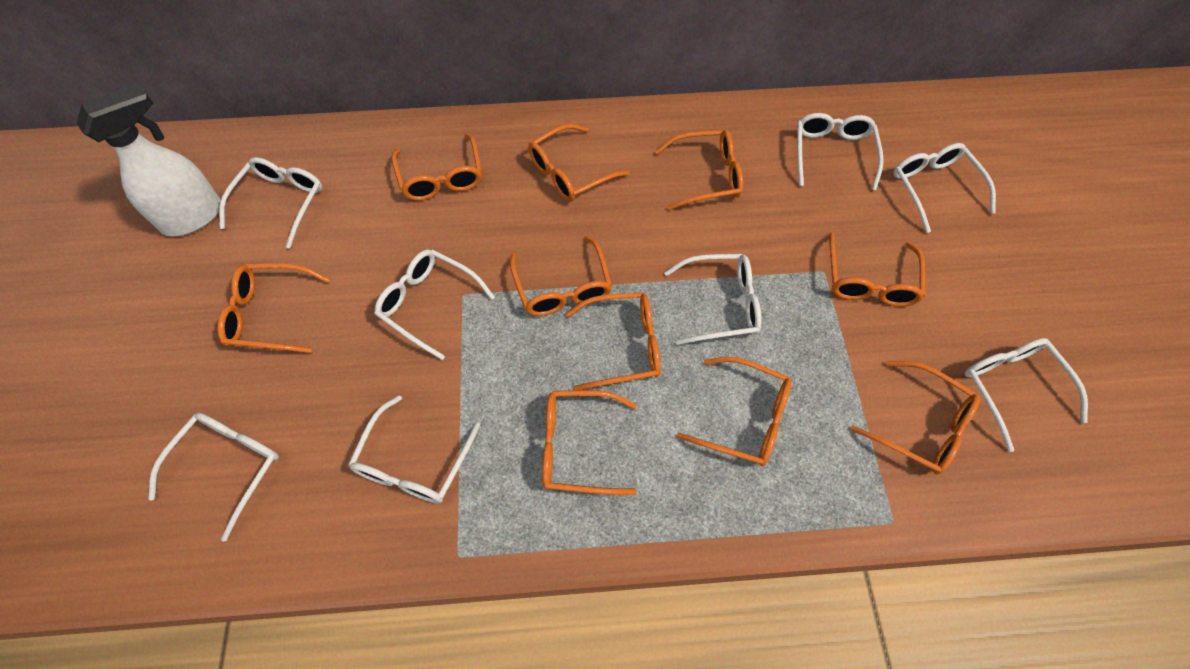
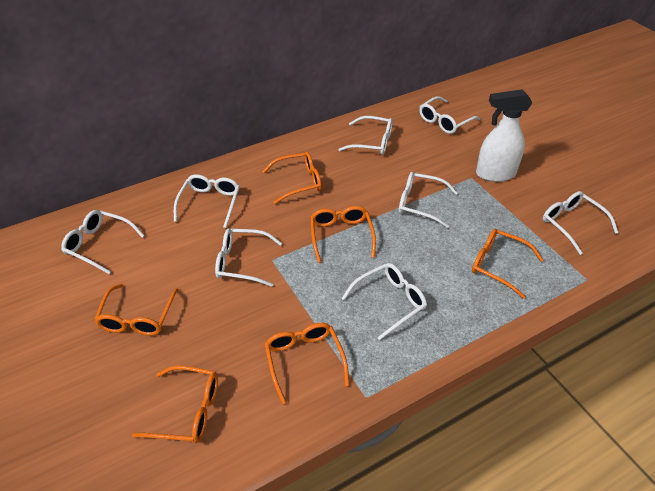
orange glasses: 10 -> 6

